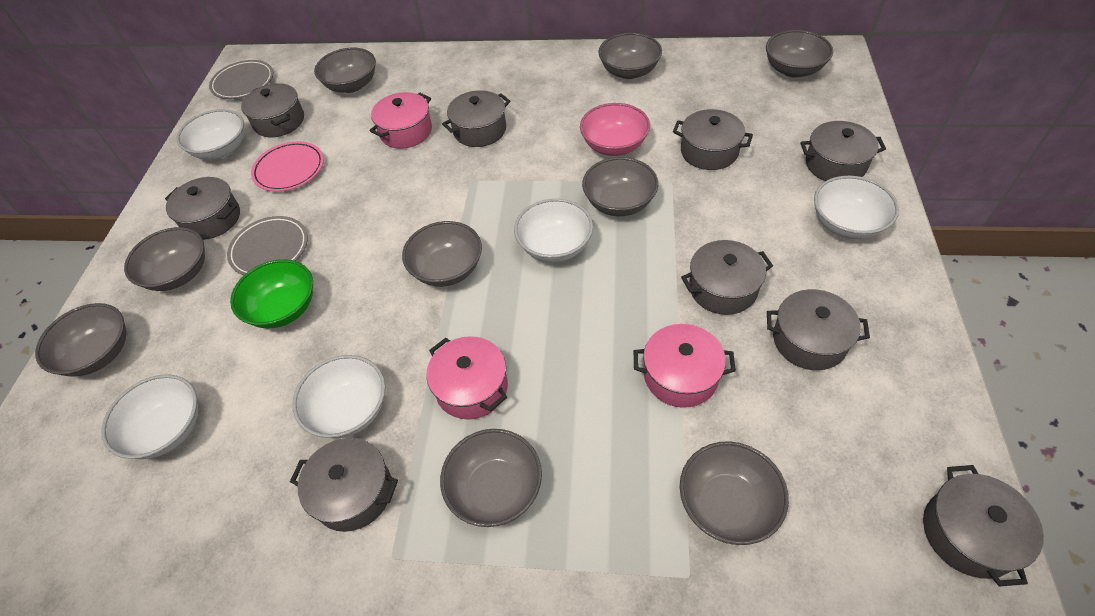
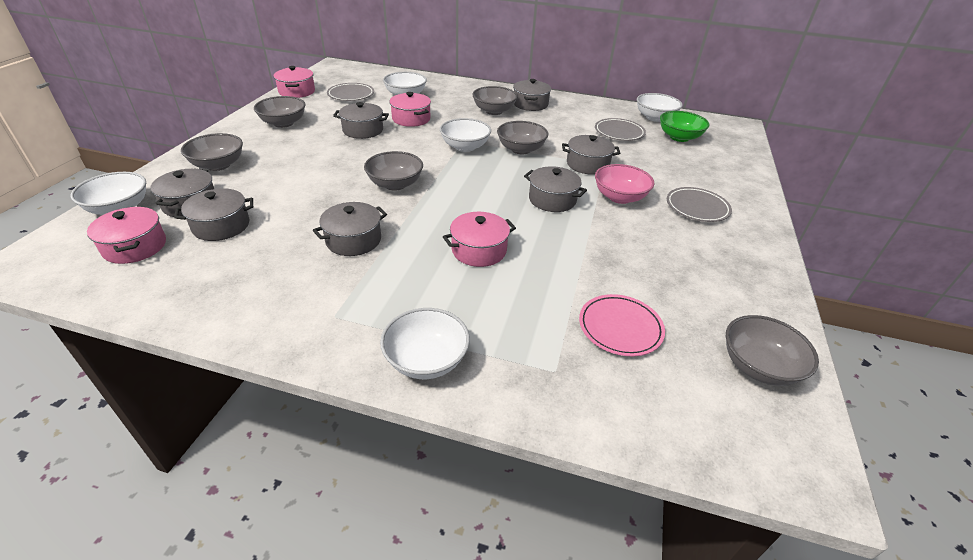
grey bowl: 9 -> 6
grey plate: 2 -> 3
grey pot: 9 -> 7
pink pot: 3 -> 4

